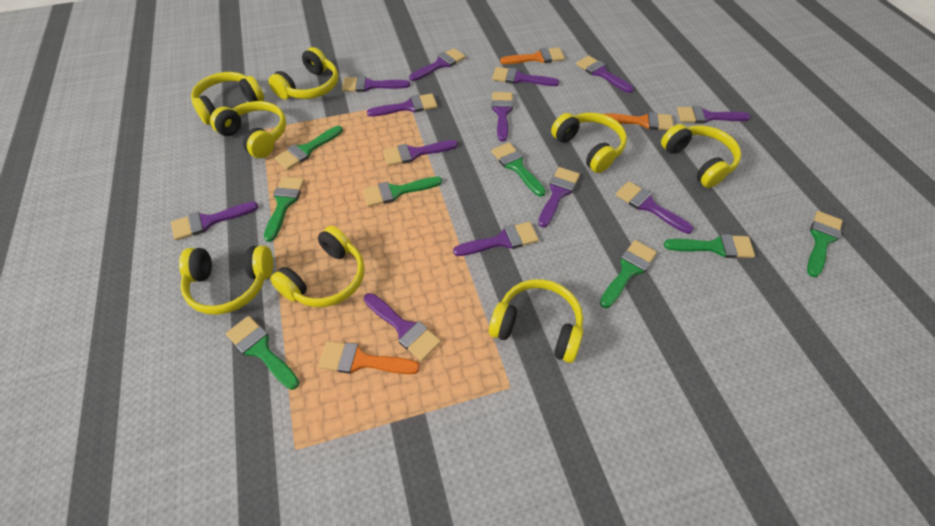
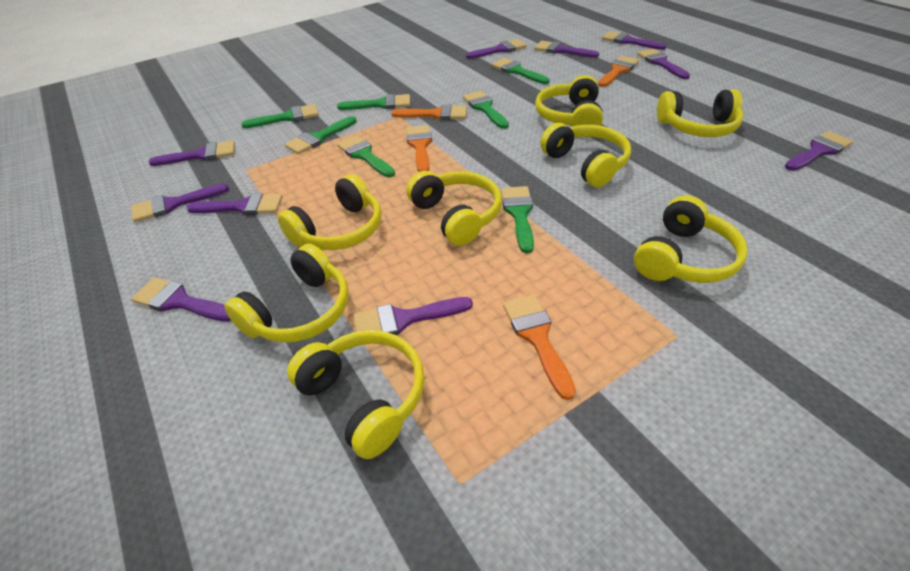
green brush: 8 -> 7
orange brush: 3 -> 4
purple brush: 13 -> 10

